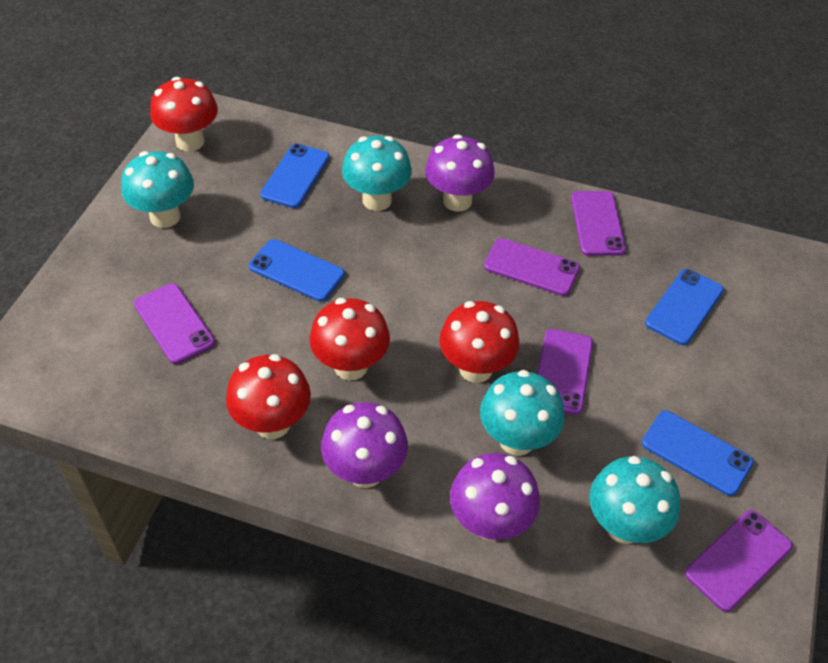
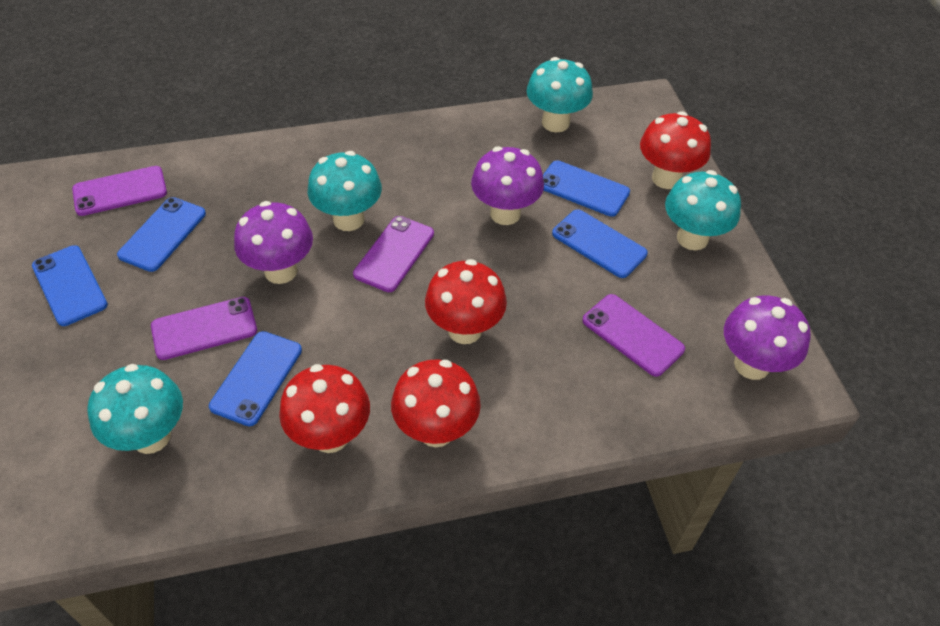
blue phone: 4 -> 5
purple phone: 5 -> 4

